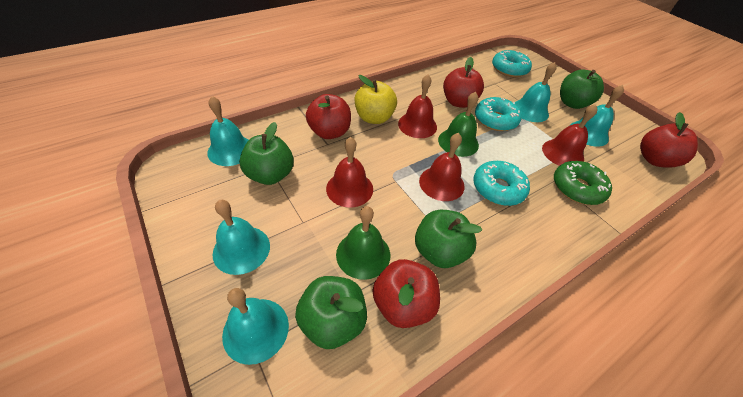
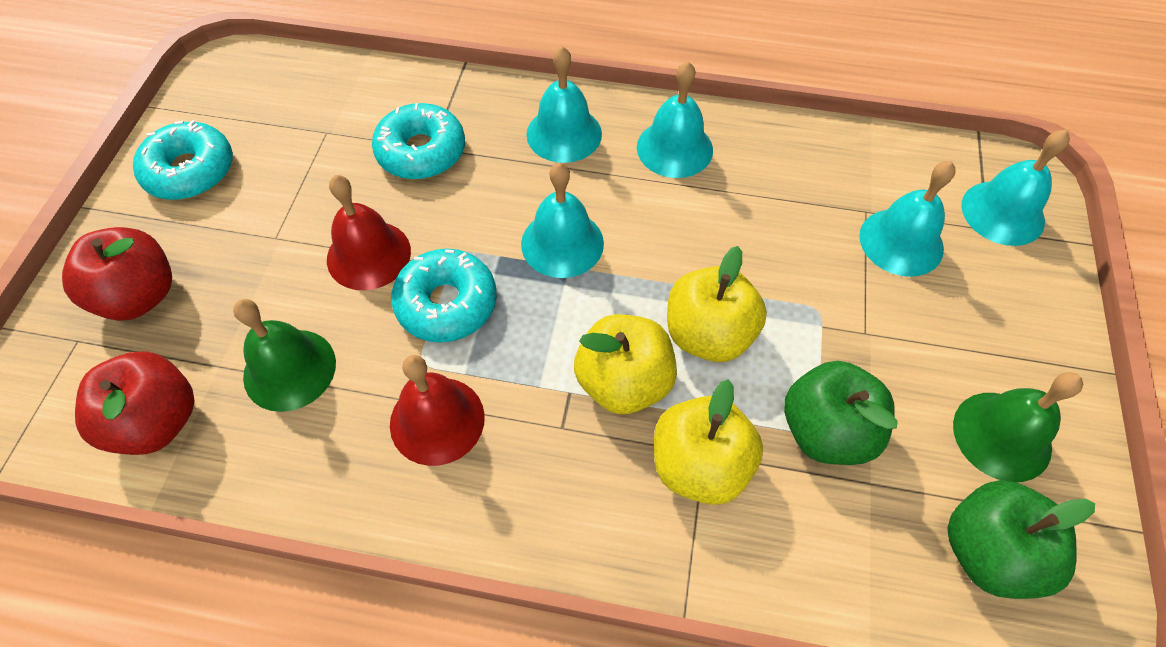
green apple: 4 -> 2
green donut: 1 -> 0
red apple: 4 -> 2
red bell: 4 -> 2
yellow apple: 1 -> 3

